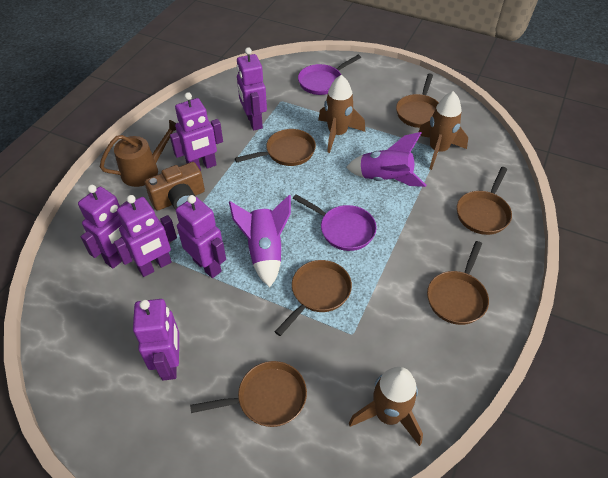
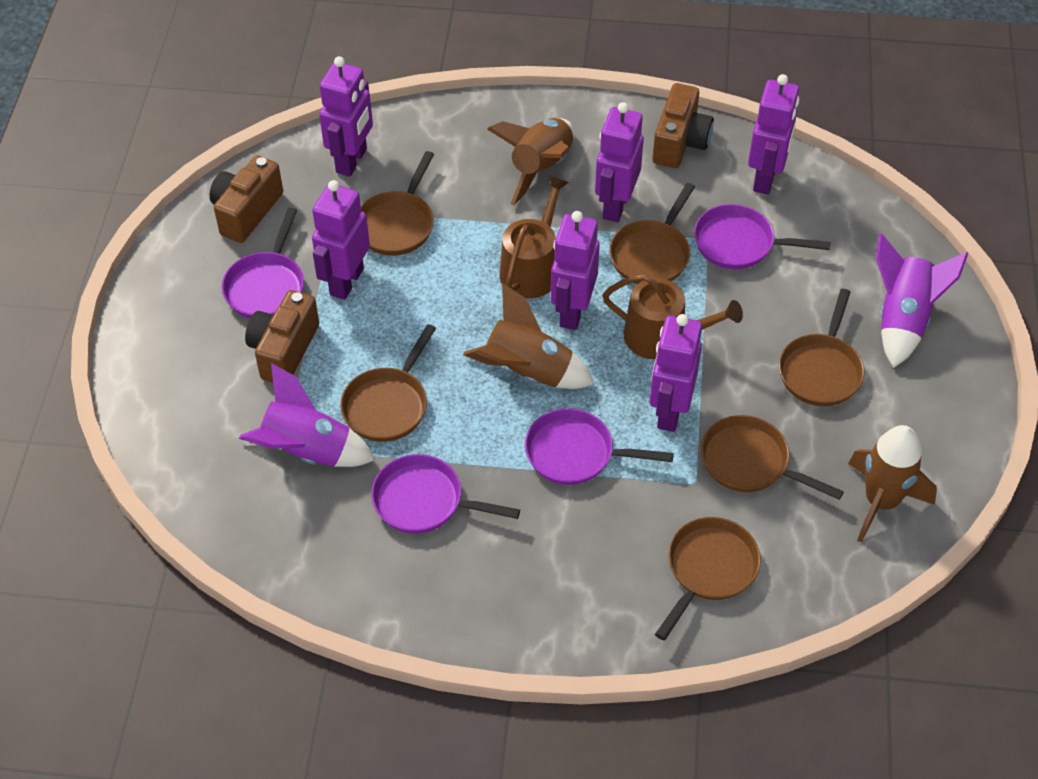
brown camera: 1 -> 3
brown watering can: 1 -> 2
purple pan: 2 -> 4

